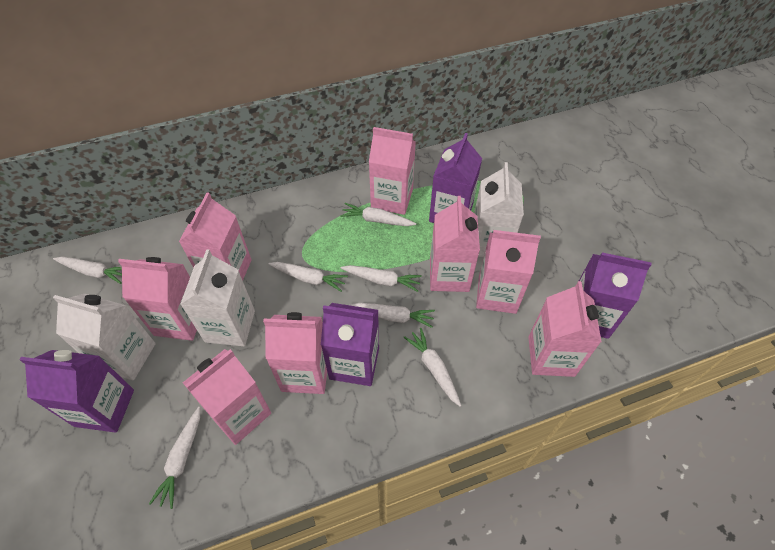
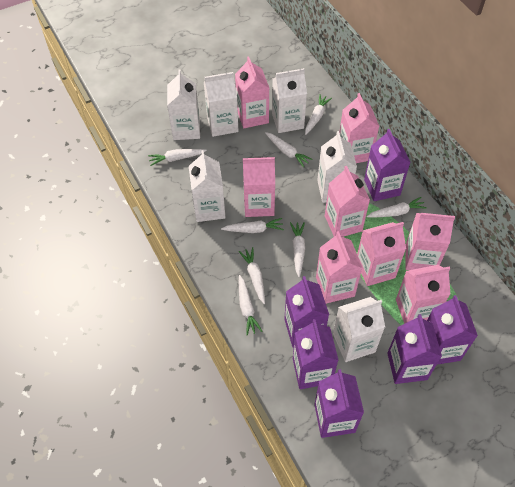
purple carton: 4 -> 6
white carrot: 7 -> 8
white carton: 3 -> 6

